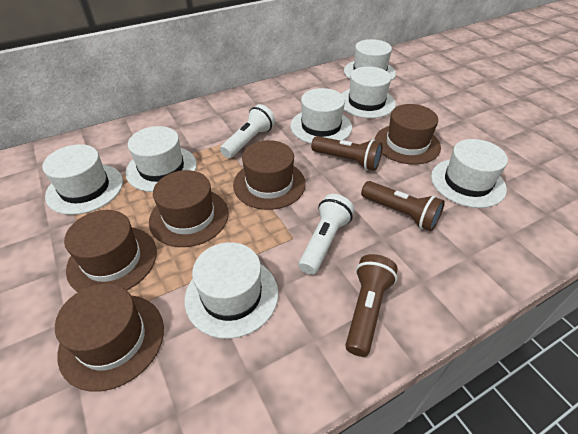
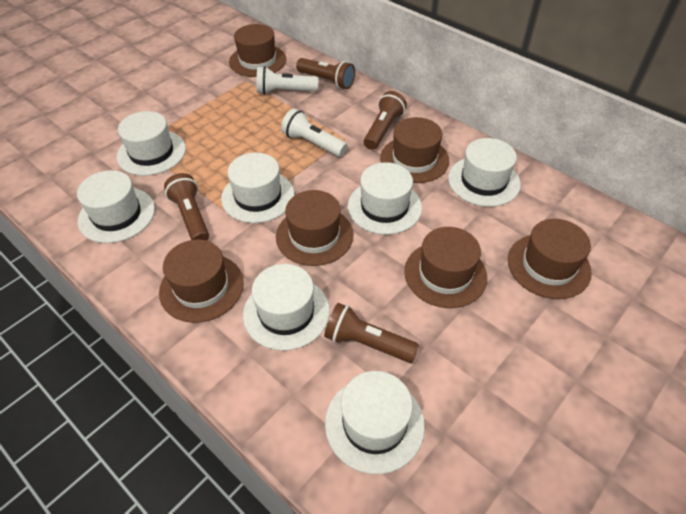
brown flashlight: 3 -> 4
brown hat: 5 -> 6

